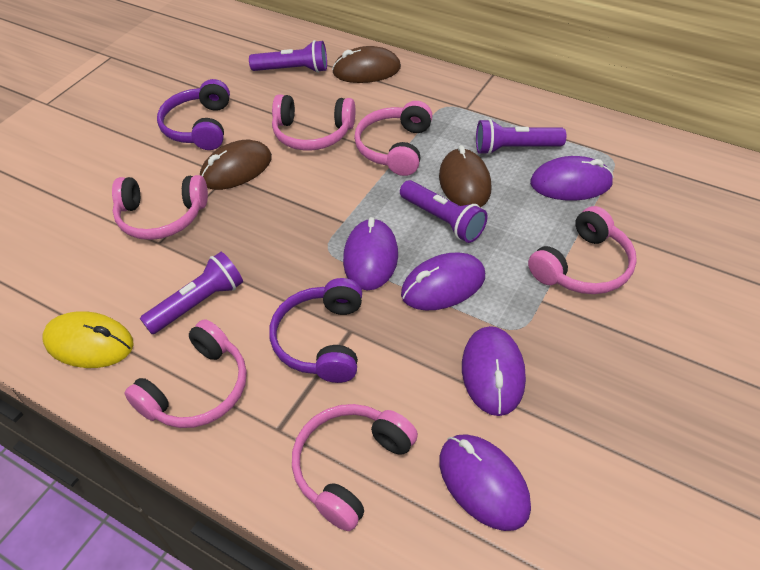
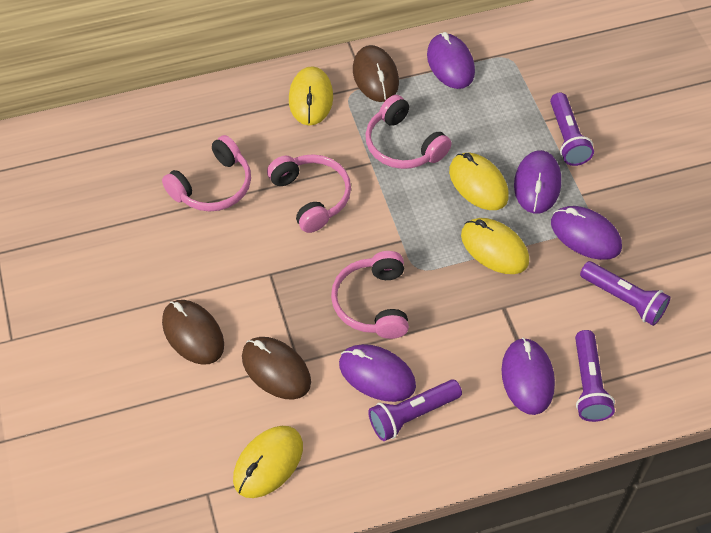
pink headphones: 6 -> 4
purple headphones: 2 -> 0
yellow mouse: 1 -> 4

